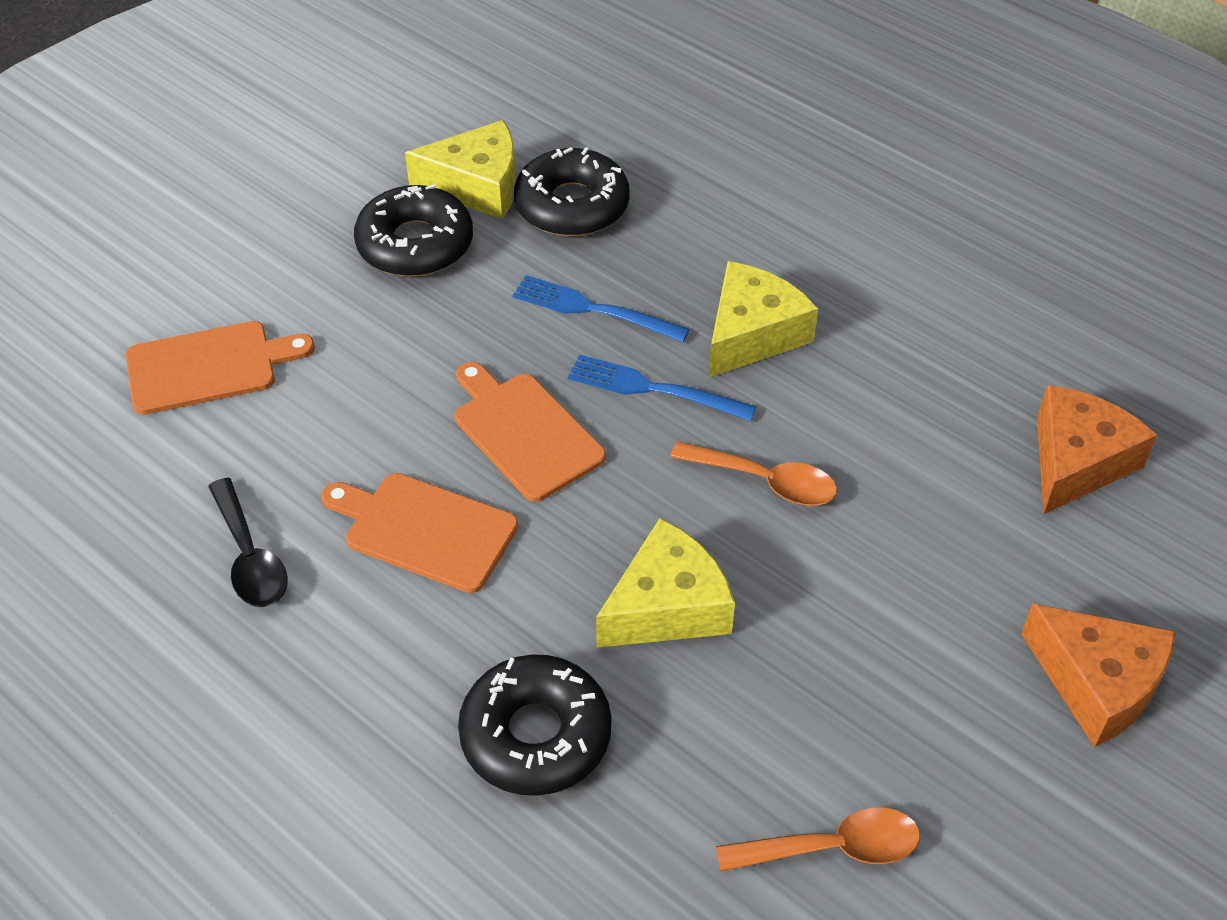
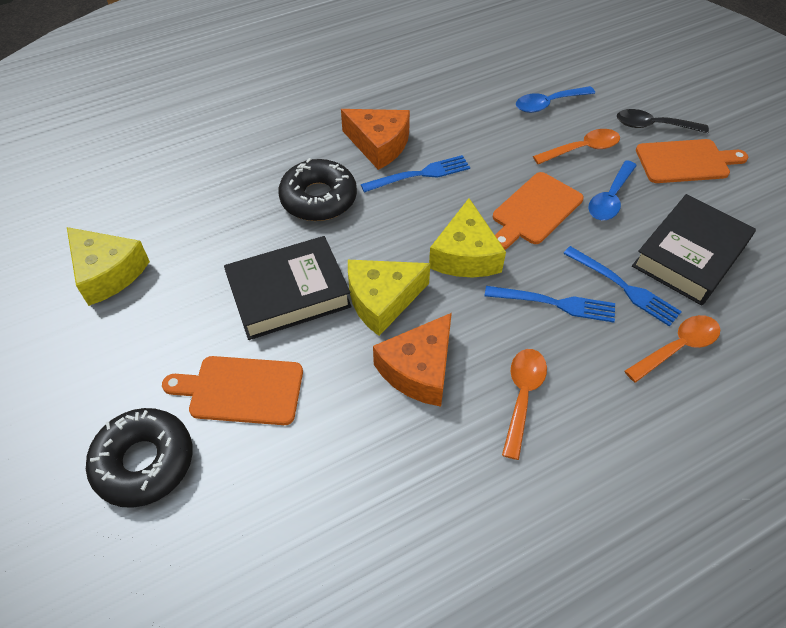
black book: 0 -> 2
black donut: 3 -> 2
blue fork: 2 -> 3
blue spoon: 0 -> 2
orange spoon: 2 -> 3

